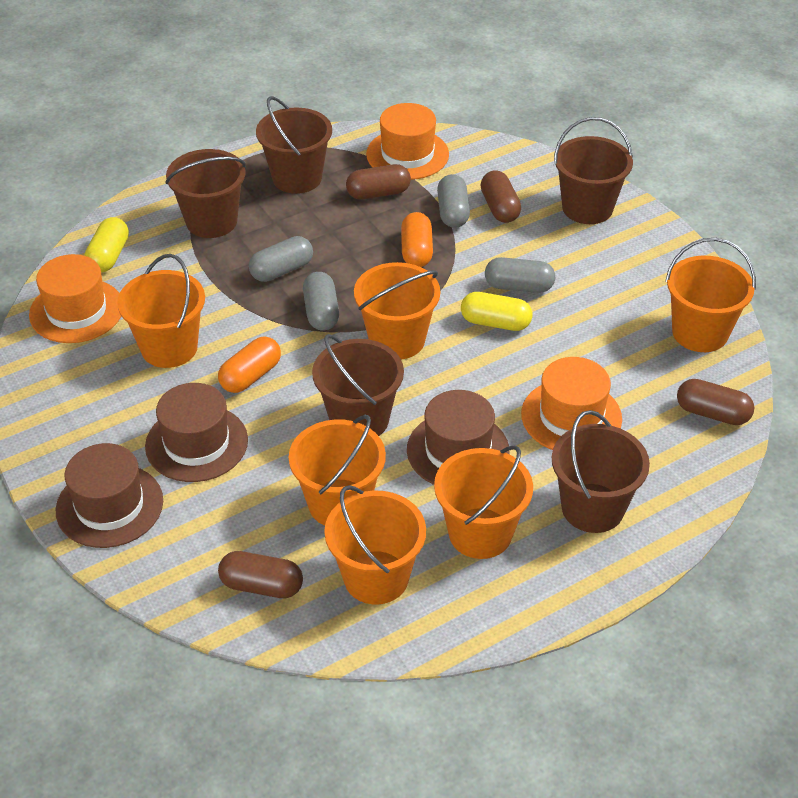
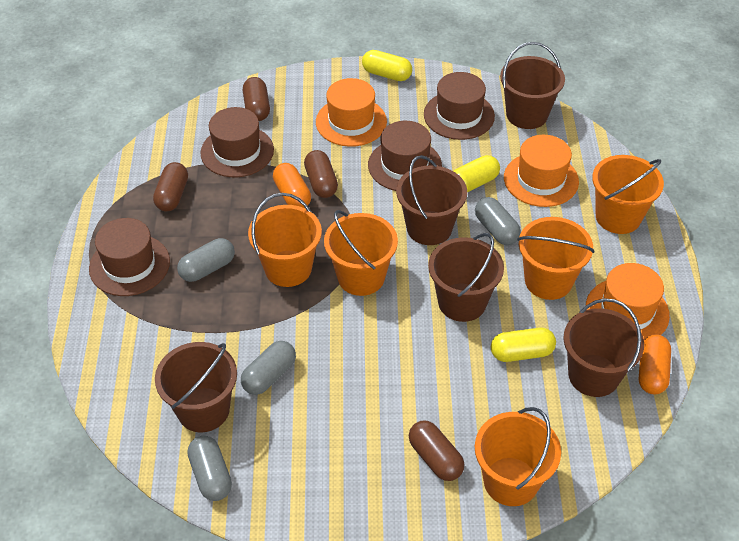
brown hat: 3 -> 4
orange bucket: 6 -> 5
yellow capsule: 2 -> 3

